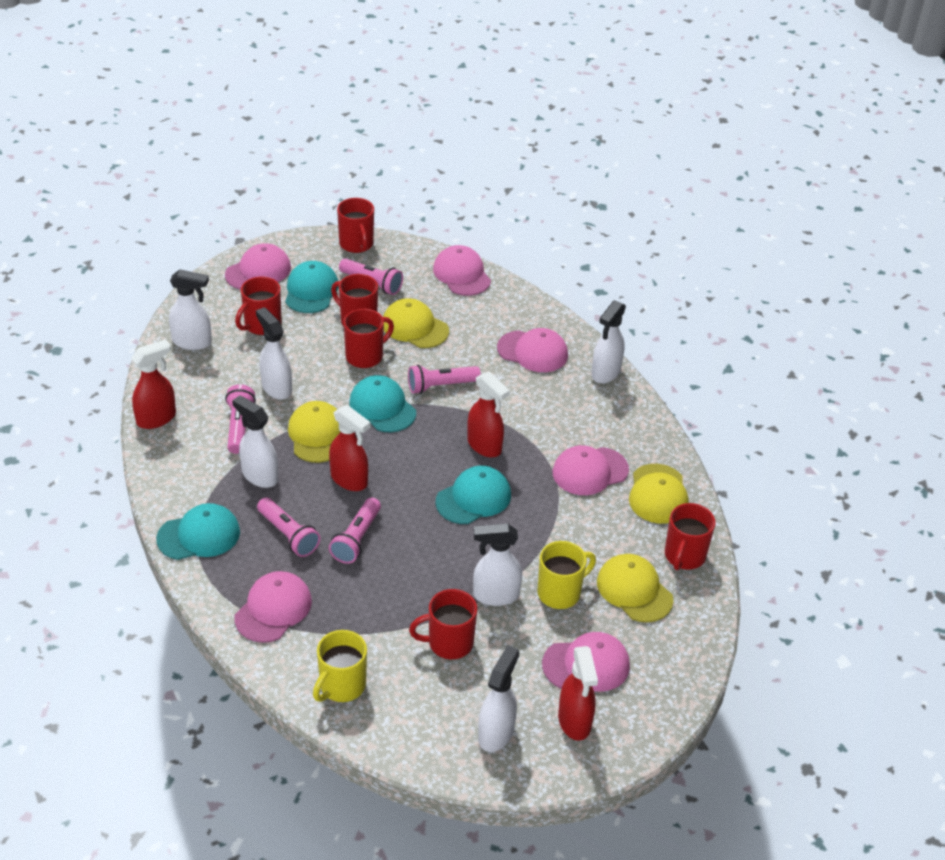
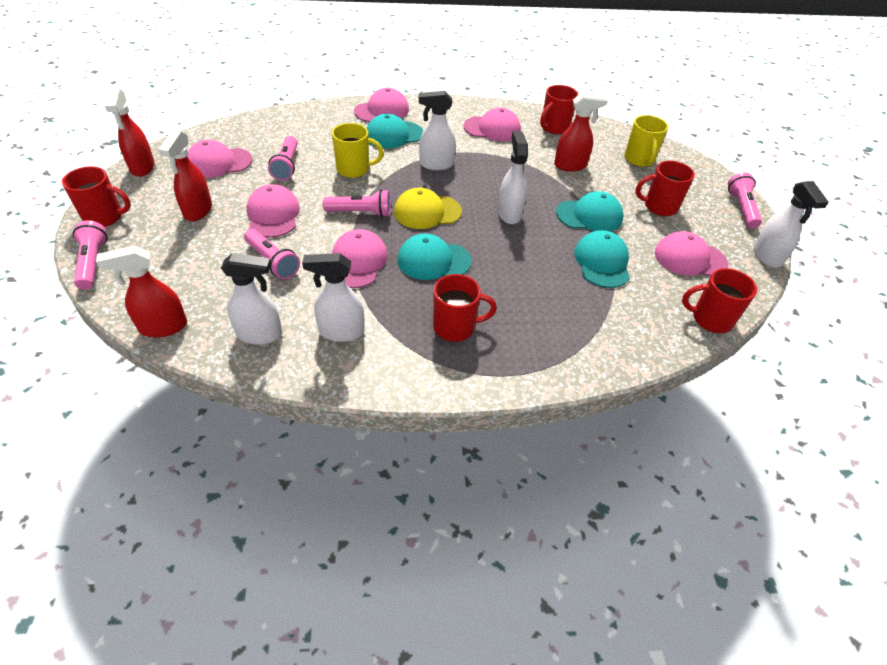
red mug: 6 -> 5
white spray bottle: 6 -> 5
yellow cap: 4 -> 1

